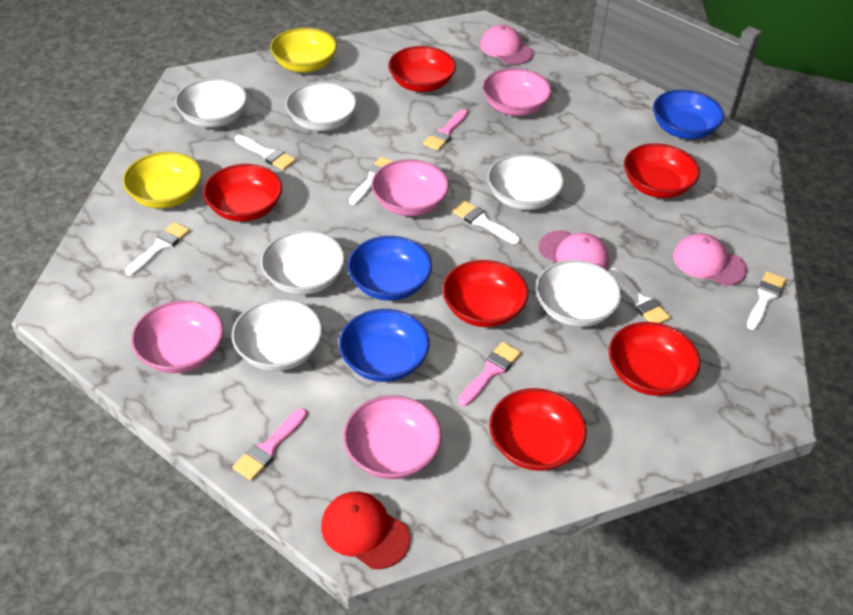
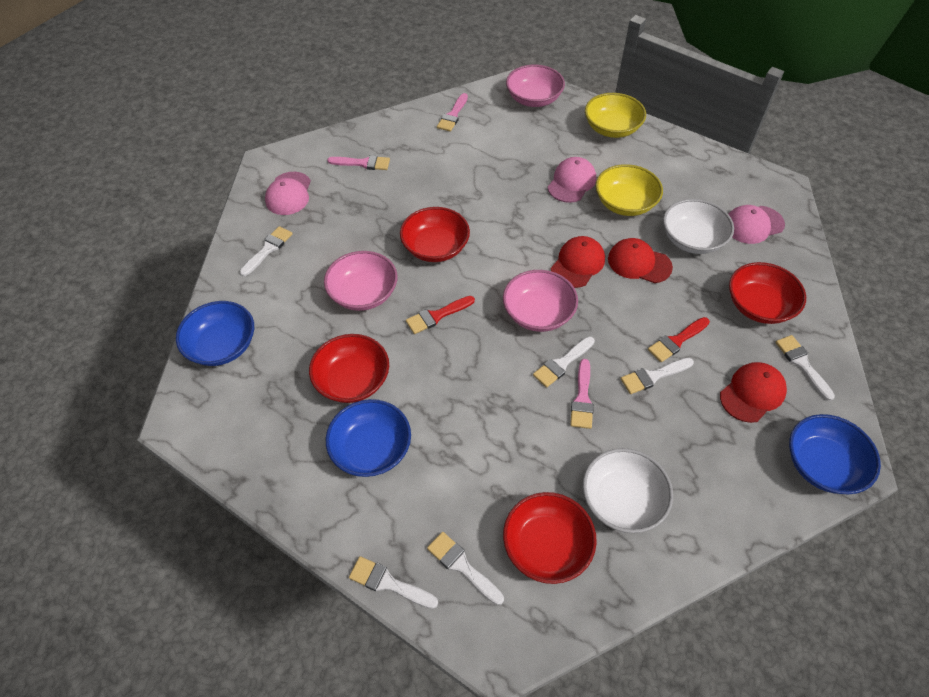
pink bowl: 4 -> 3
red bowl: 6 -> 4
red brush: 0 -> 2
red cap: 1 -> 3
white bowl: 6 -> 2

